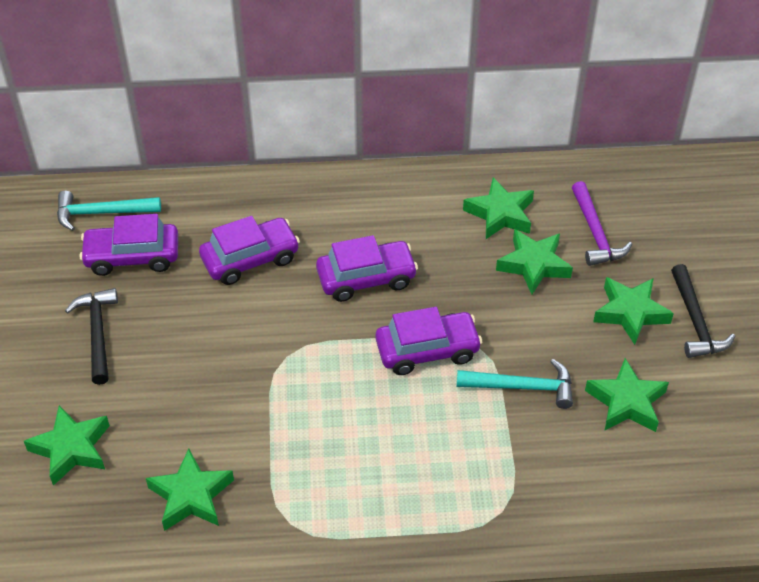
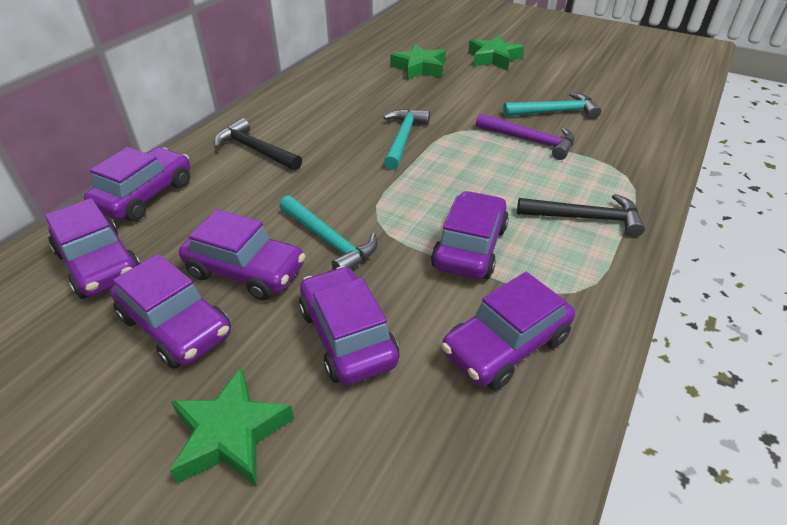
green star: 6 -> 3
purple car: 4 -> 7
turquoise hammer: 2 -> 3

